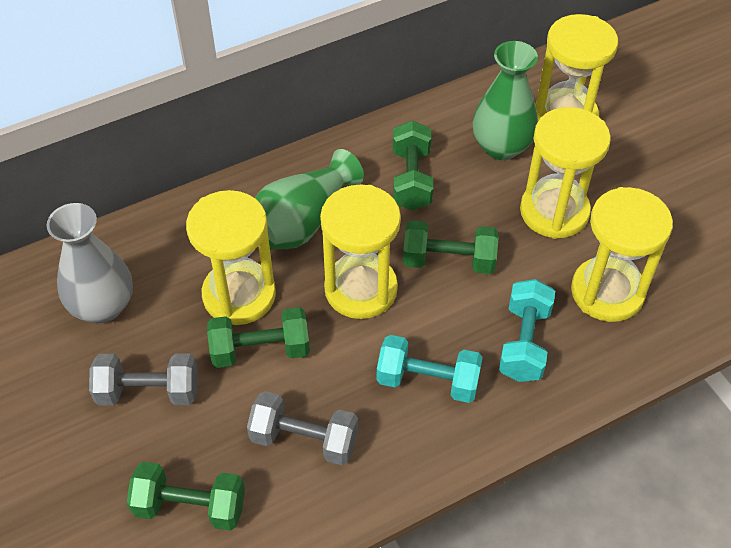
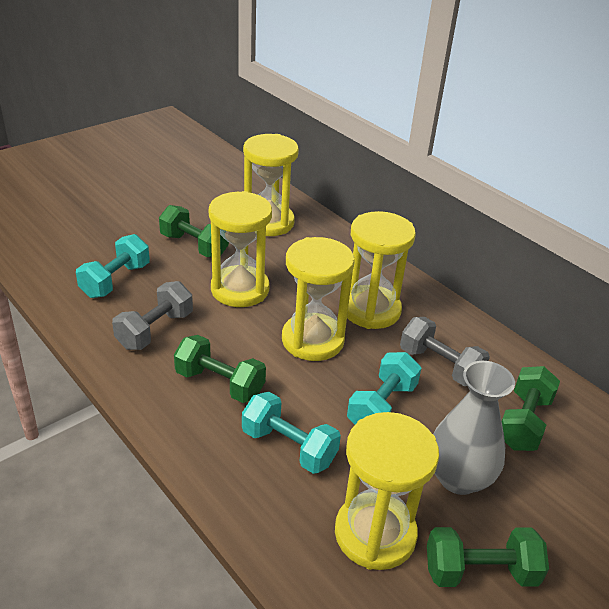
green vase: 2 -> 0
turquoise dumbbell: 2 -> 3

